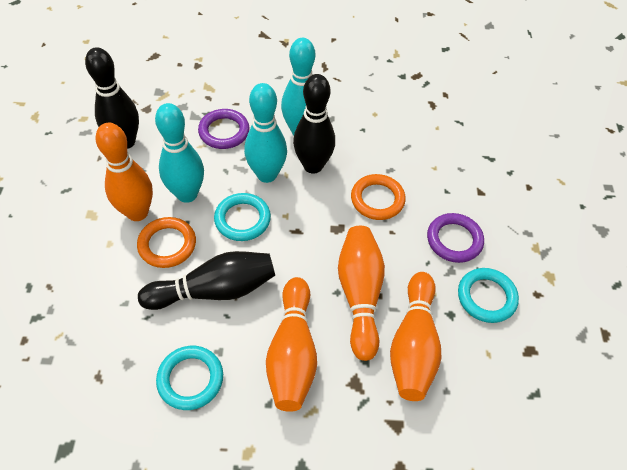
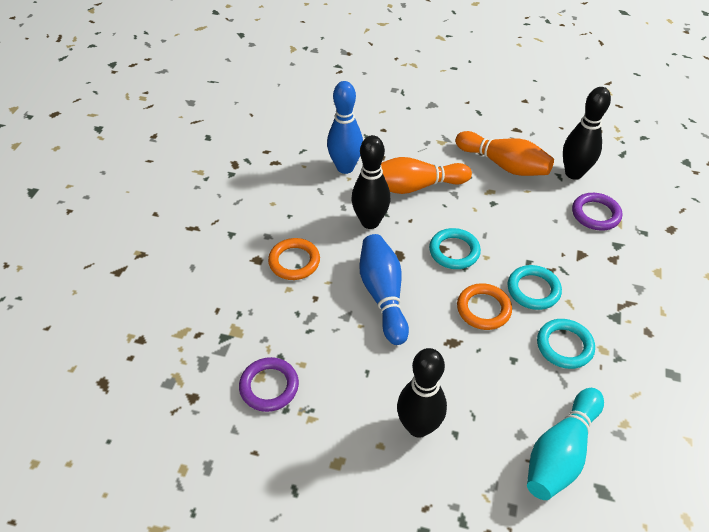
blue bowling pin: 0 -> 2
orange bowling pin: 4 -> 2
turquoise bowling pin: 3 -> 1

